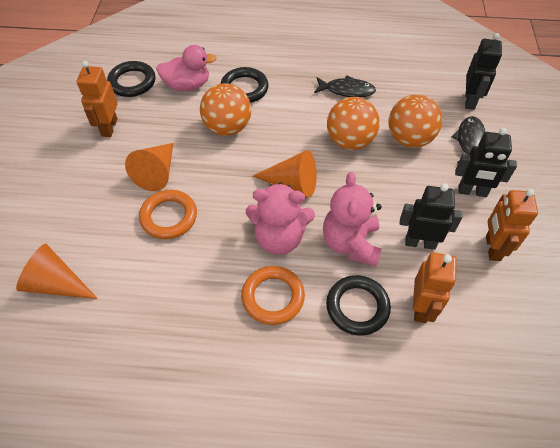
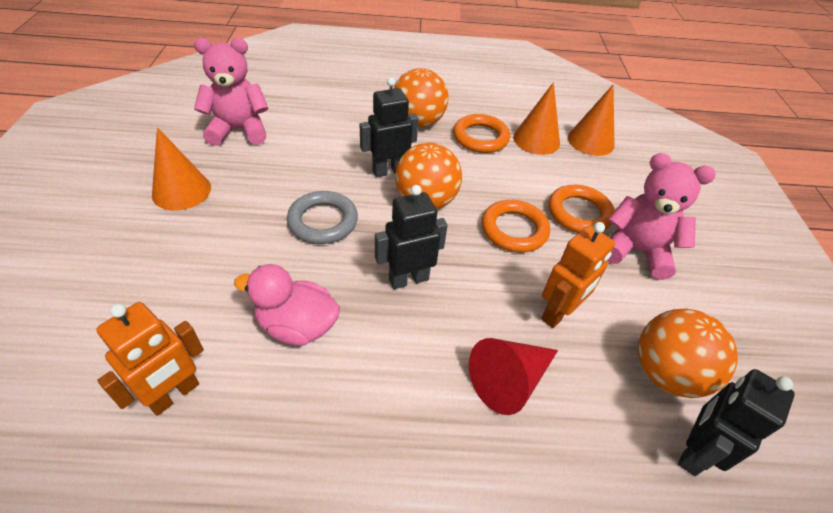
black fish: 2 -> 0
black ring: 3 -> 0
grey ring: 0 -> 1
orange ring: 2 -> 3
orange robot: 3 -> 2
red cone: 0 -> 1

